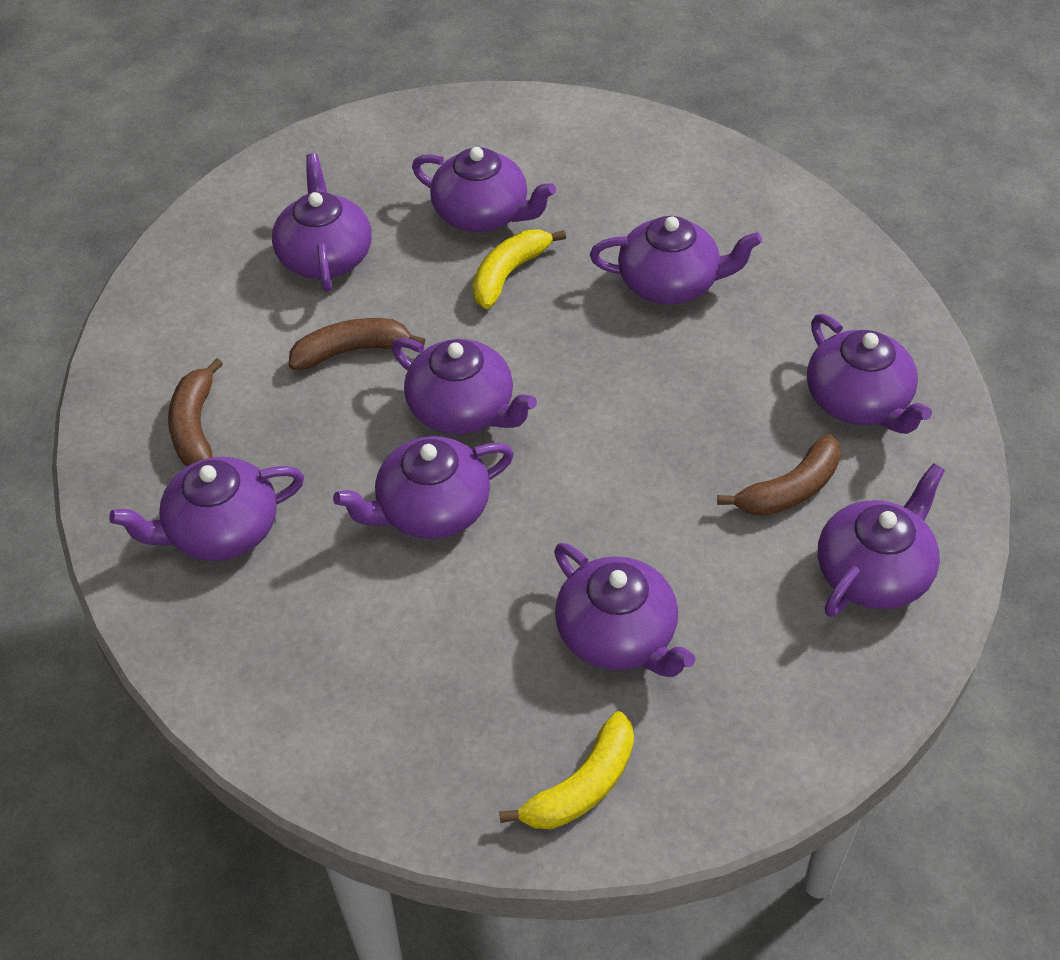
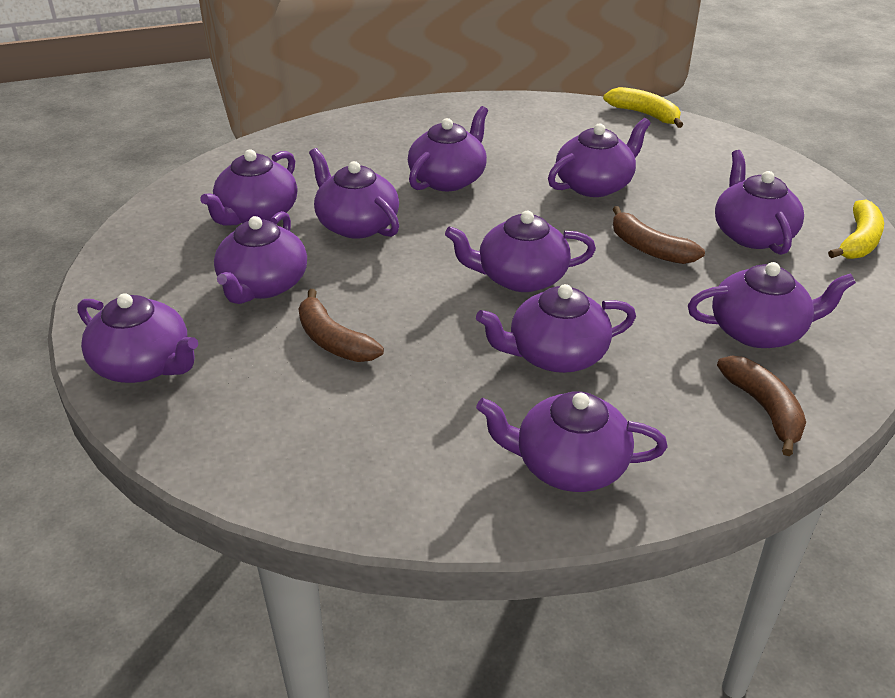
purple teapot: 9 -> 11

